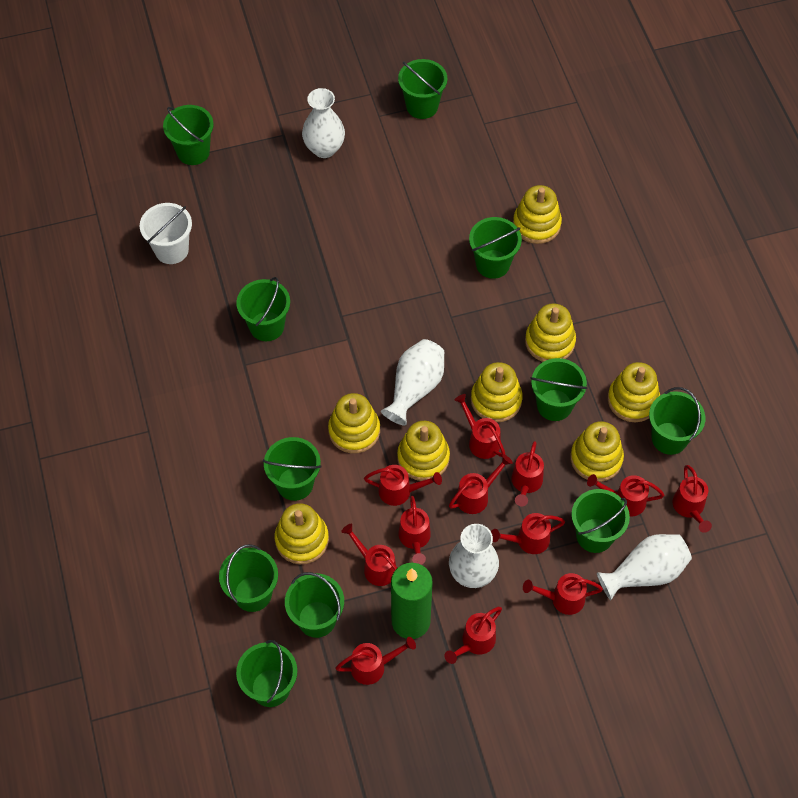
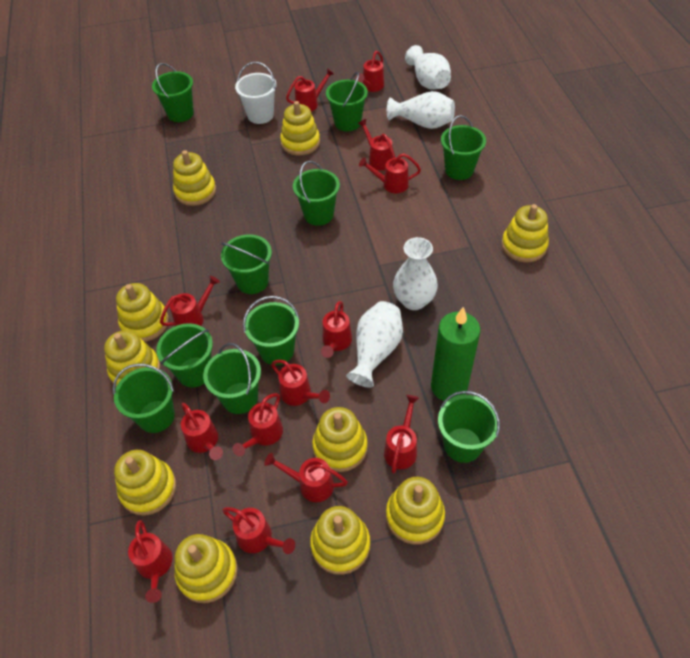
green bucket: 11 -> 10
red watering can: 12 -> 13
yellow stacking toy: 8 -> 10

